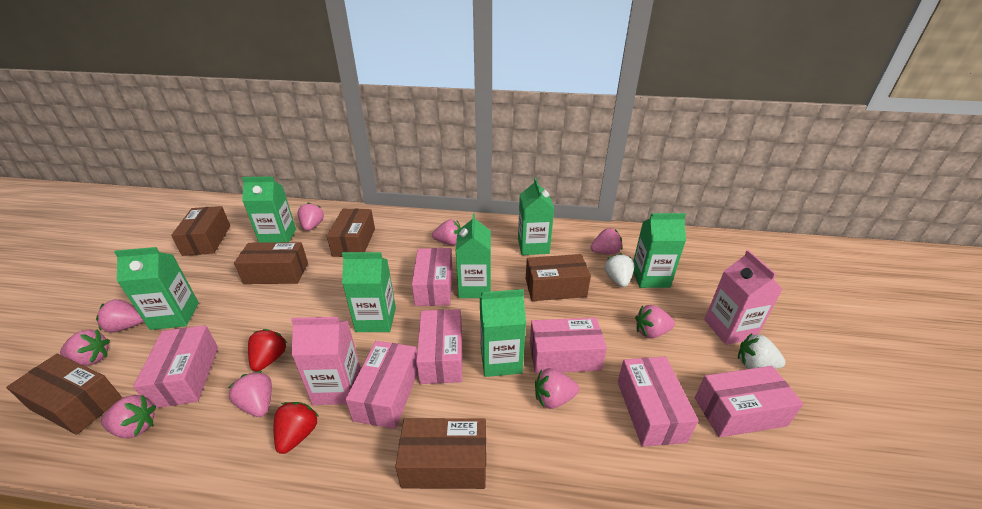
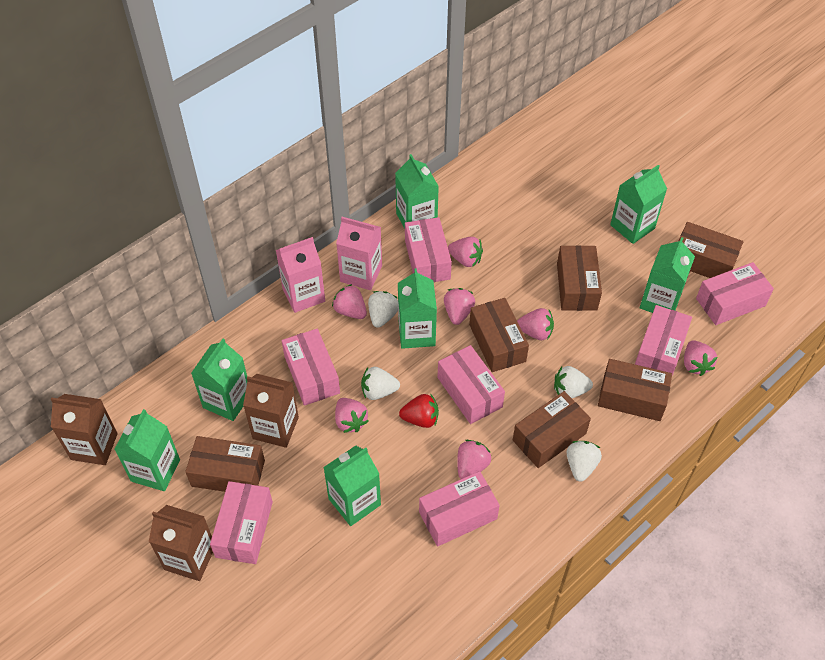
brown carton: 0 -> 3
pink strawberry: 9 -> 7
red strawberry: 2 -> 1
white strawberry: 2 -> 4

